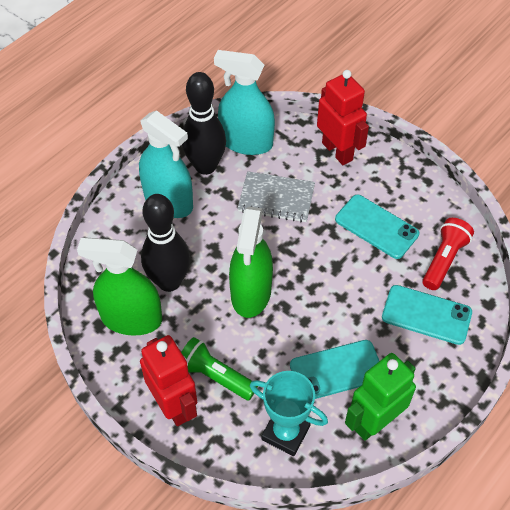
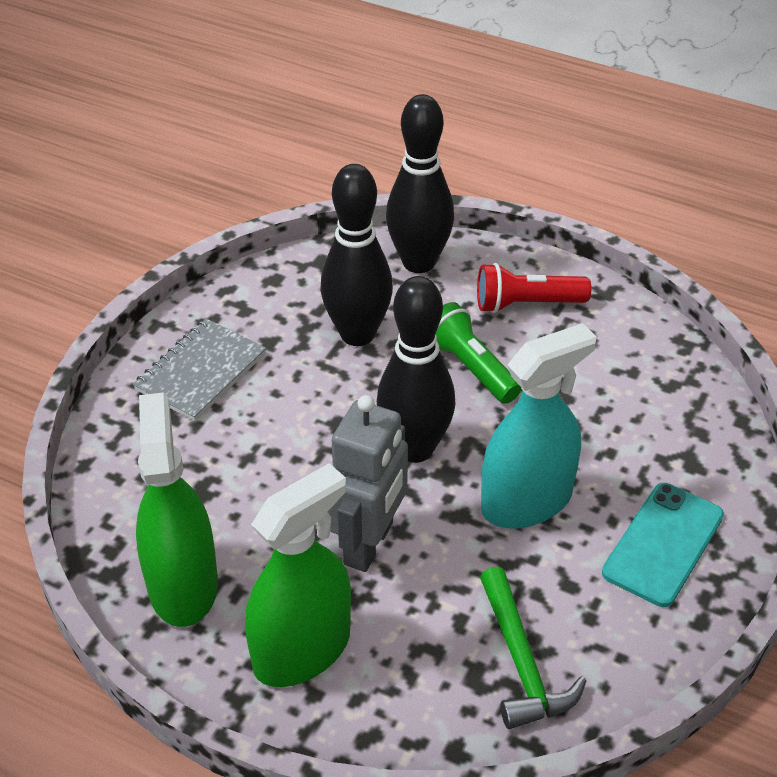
black bowling pin: 2 -> 3
green hammer: 0 -> 1
green robot: 1 -> 0
grey robot: 0 -> 1
red robot: 2 -> 0
turquoise phone: 3 -> 1
turquoise spray bottle: 2 -> 1
turquoise trophy: 1 -> 0

